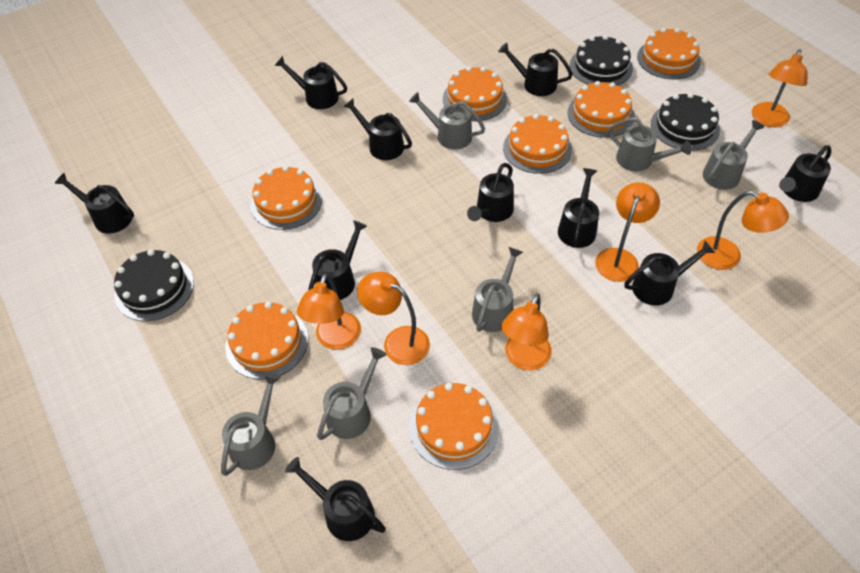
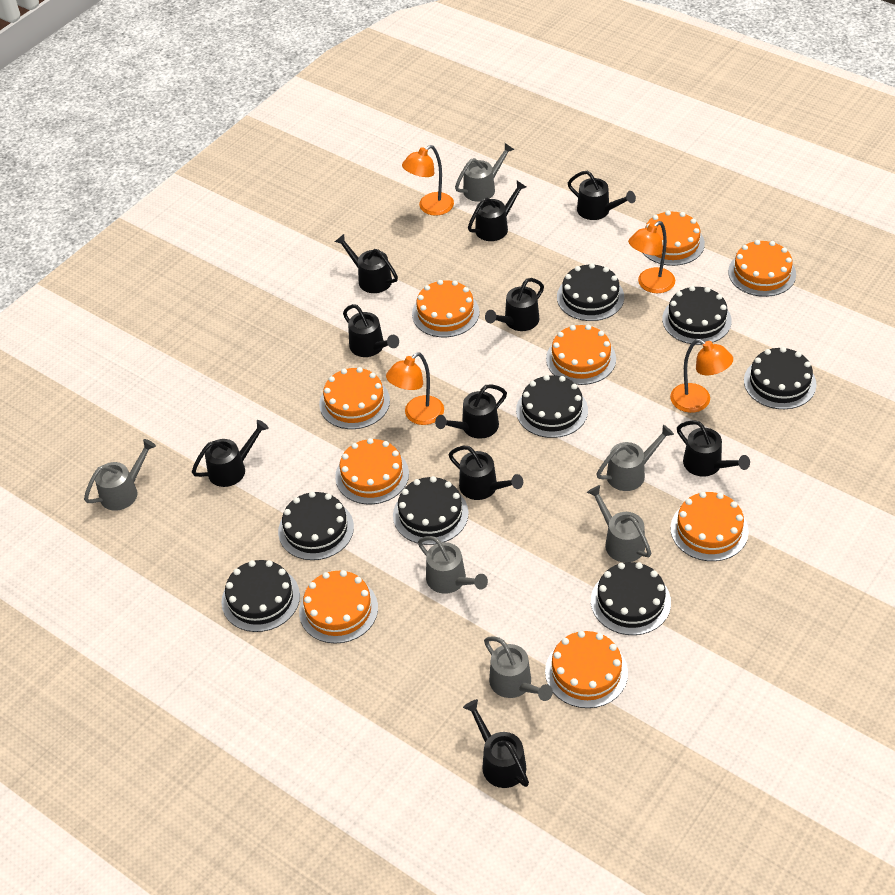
black cake: 3 -> 8
orange cake: 7 -> 9
orange lamp: 6 -> 4

